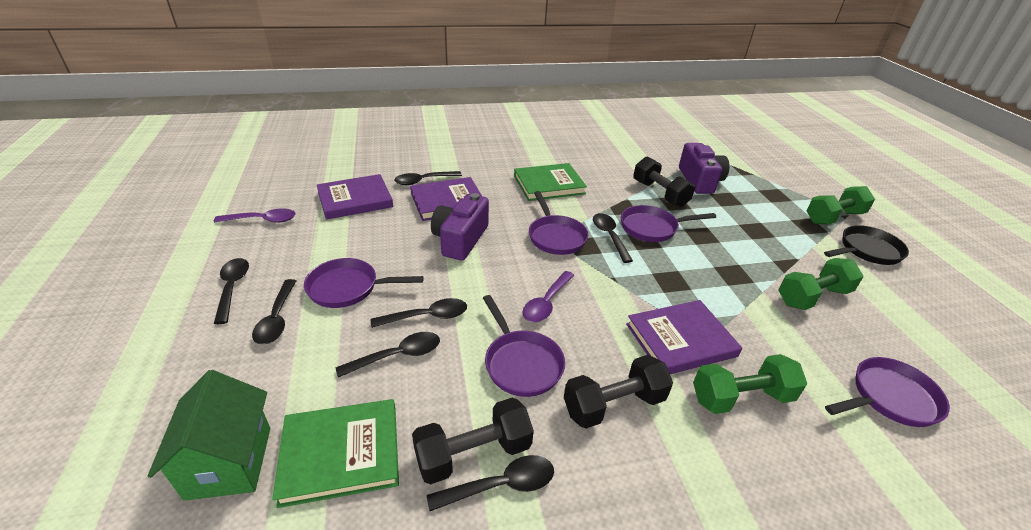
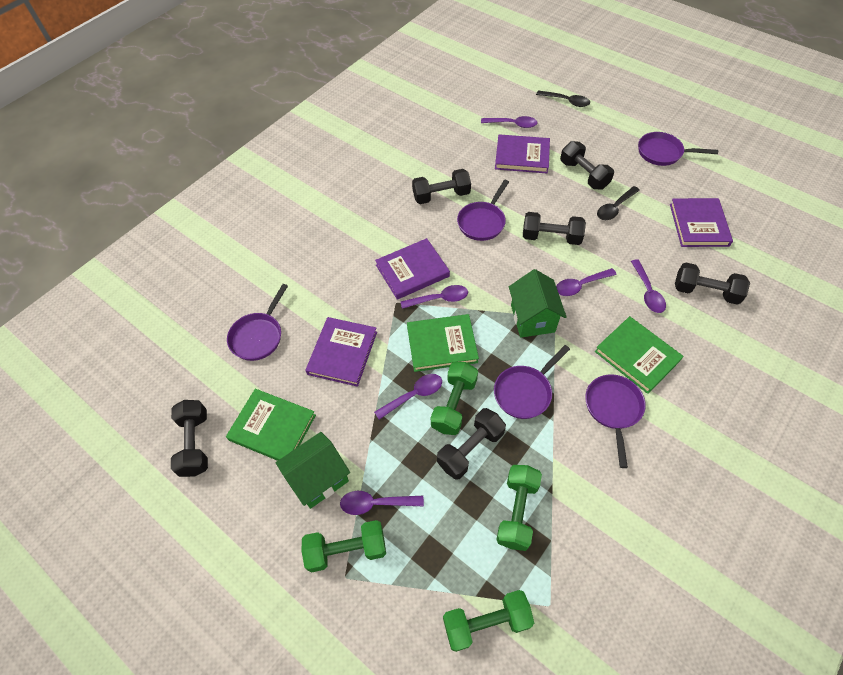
black dumbbell: 3 -> 6
black pan: 1 -> 0
black spoon: 7 -> 2
green book: 2 -> 3
green dumbbell: 3 -> 4
green house: 1 -> 2
purple book: 3 -> 4
purple camera: 2 -> 0
purple spoon: 2 -> 6

